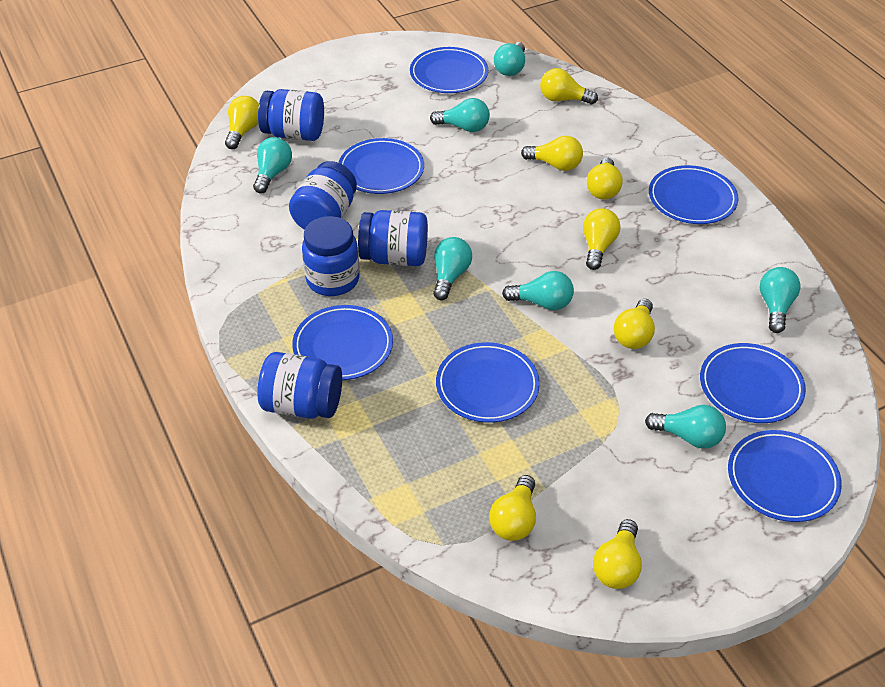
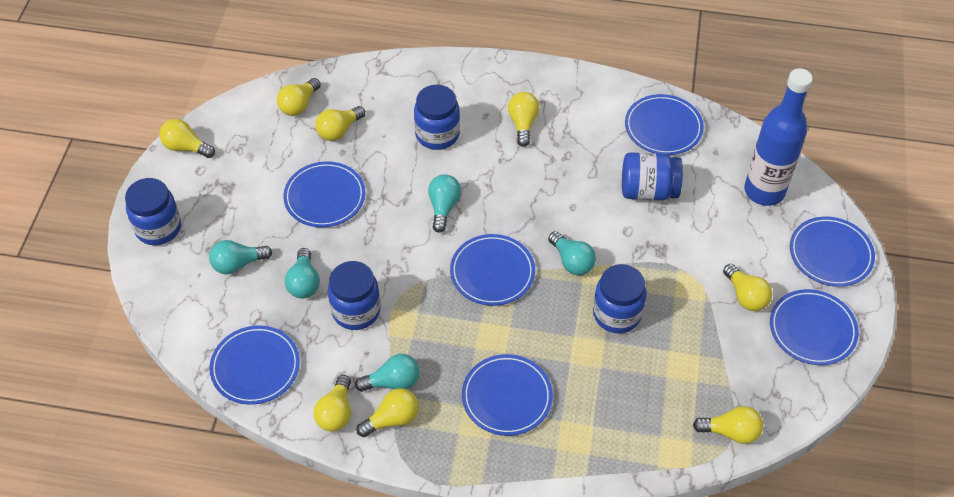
blue bottle: 0 -> 1
turquoise light bulb: 7 -> 5

